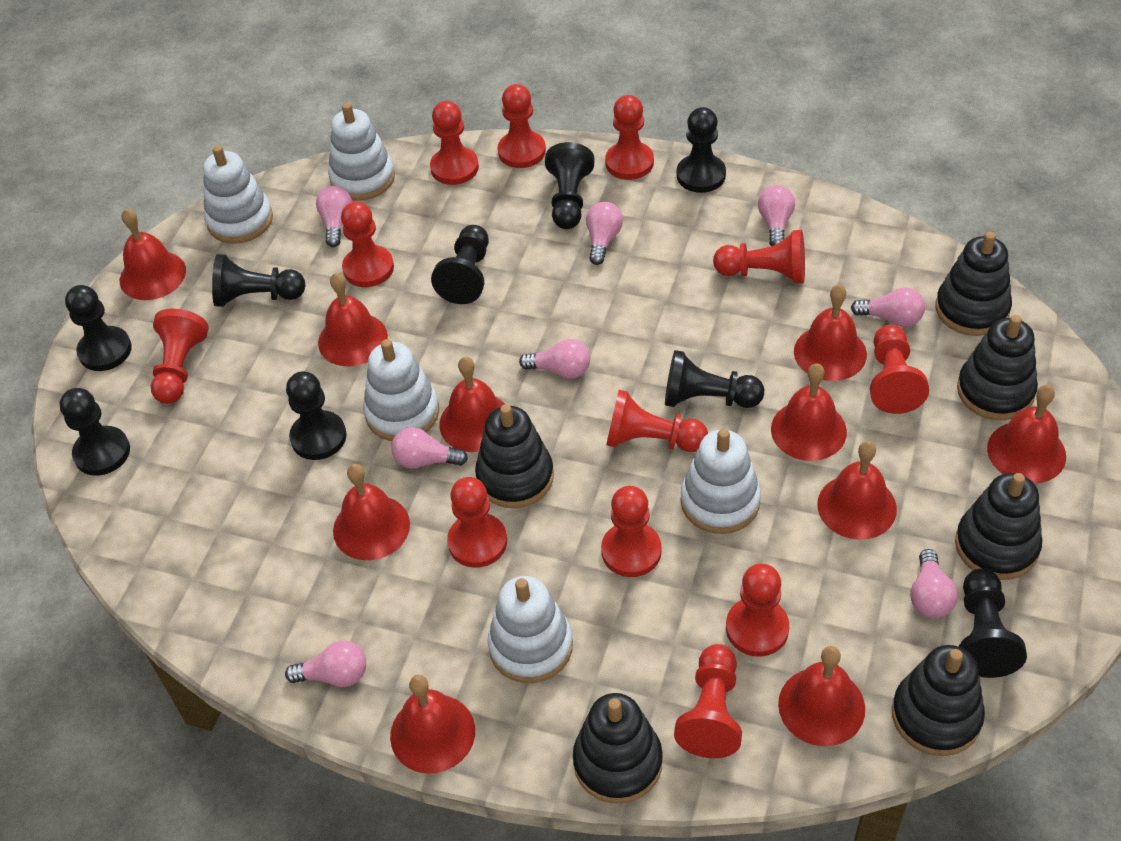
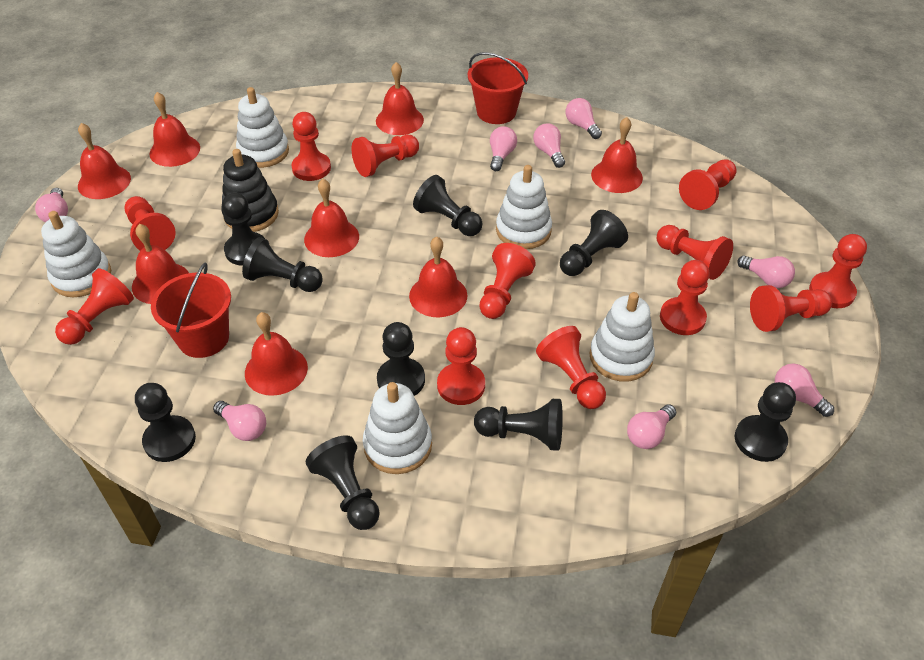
black stacking toy: 6 -> 1
red bell: 10 -> 8
red bucket: 0 -> 2

